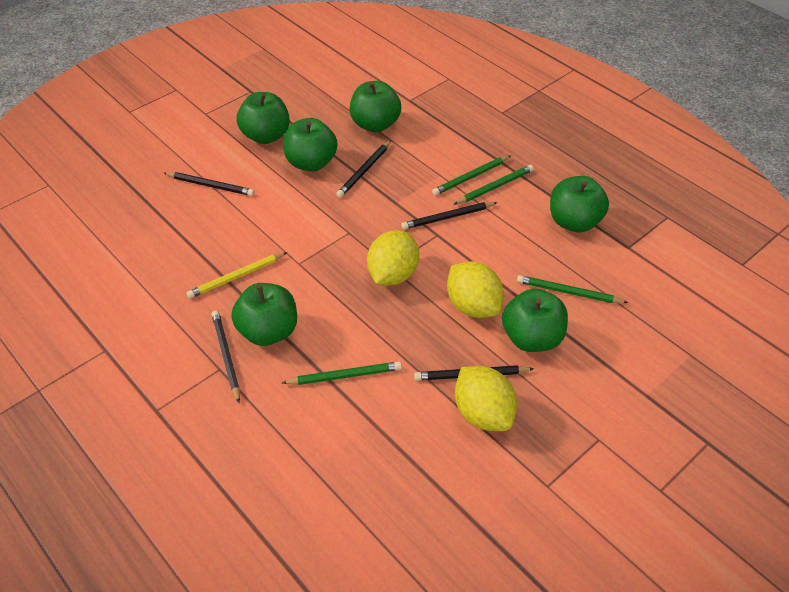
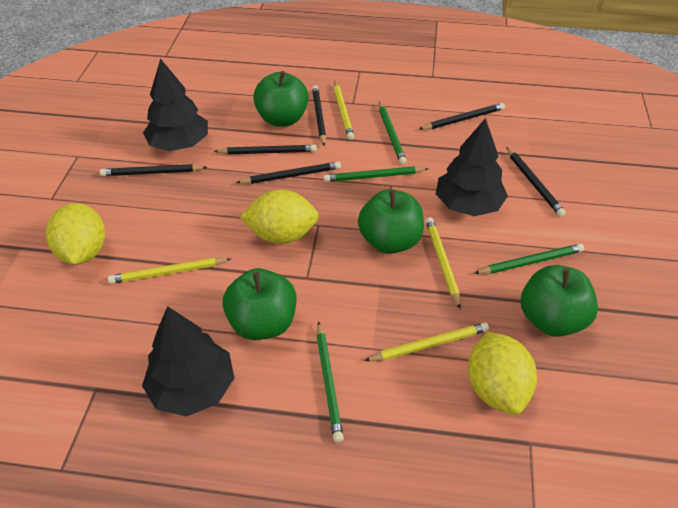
black pencil: 5 -> 6
black tree: 0 -> 3
green apple: 6 -> 4
yellow pencil: 1 -> 4

